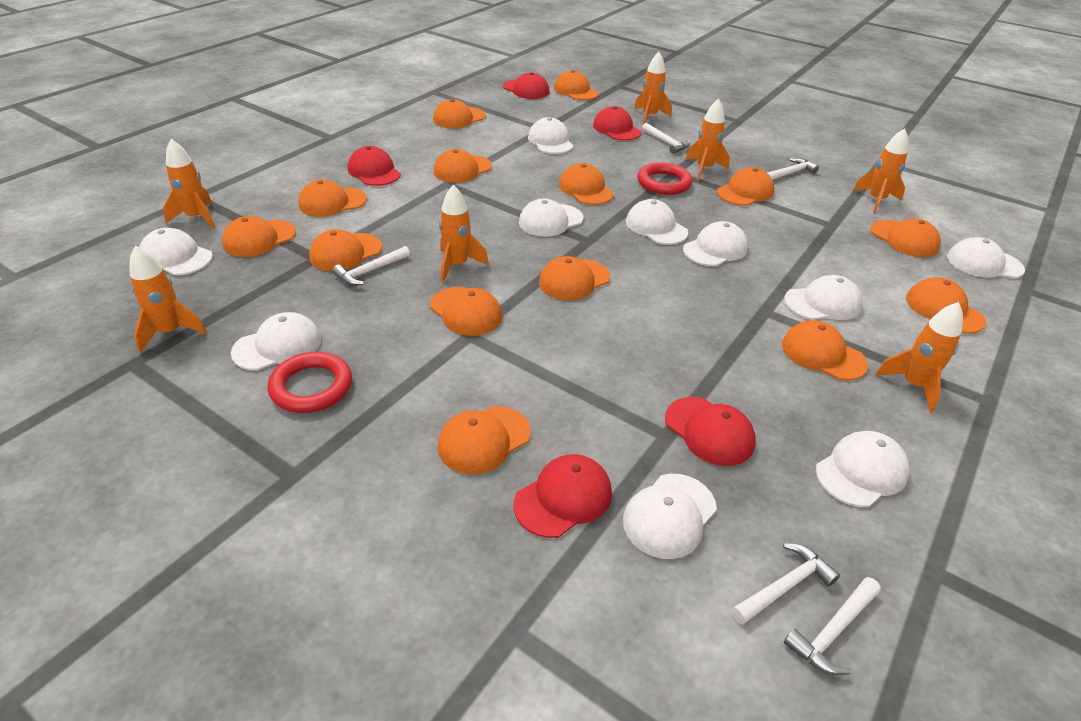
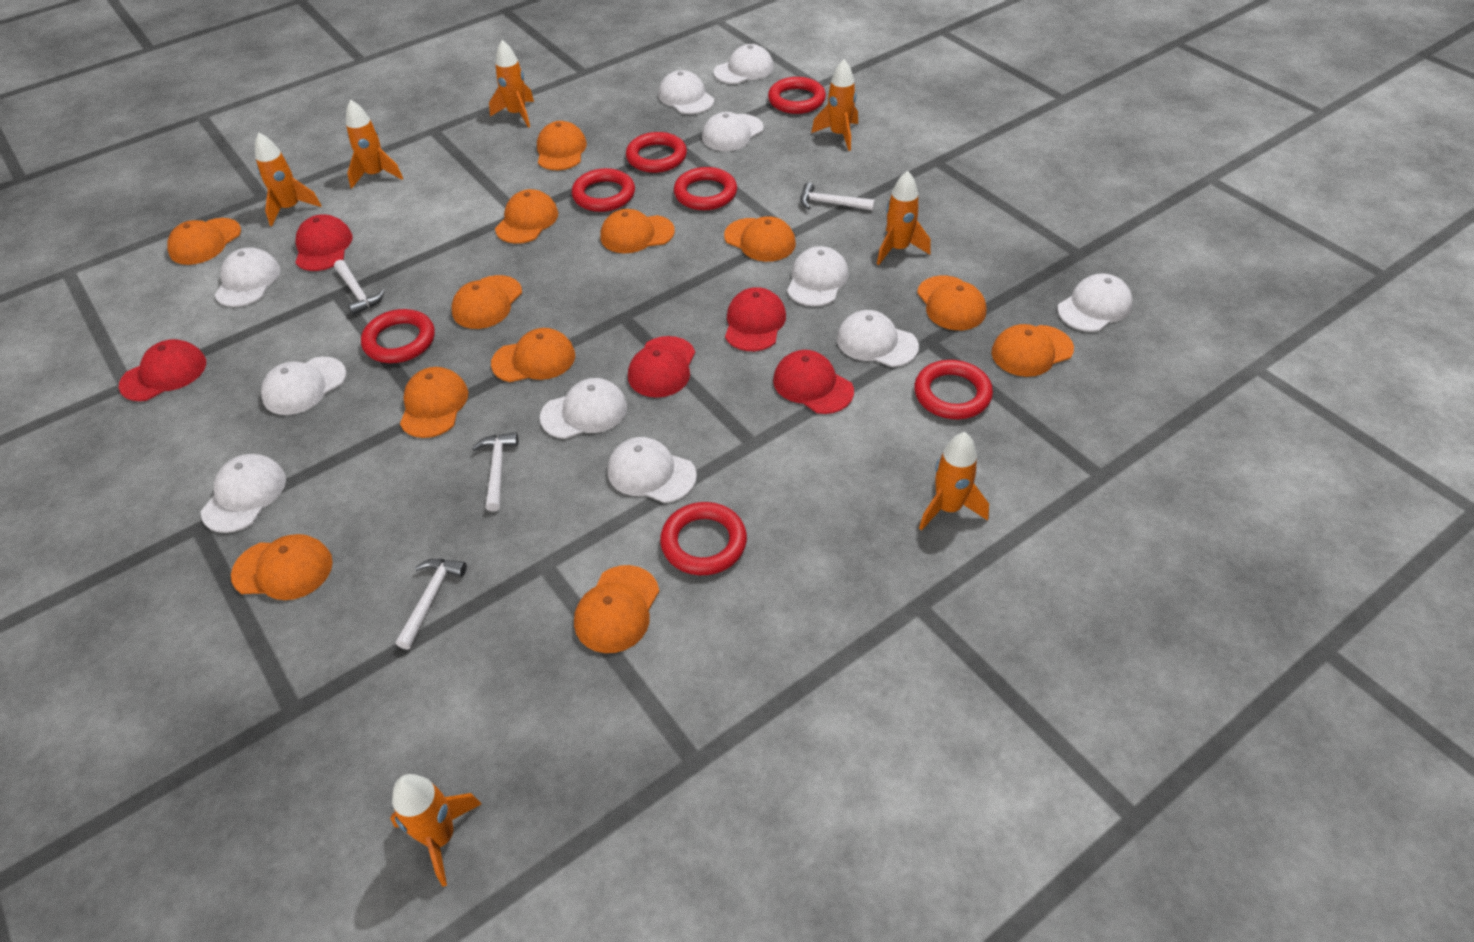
orange cap: 14 -> 12
red ring: 2 -> 7
white cap: 10 -> 11
white hammer: 5 -> 4

